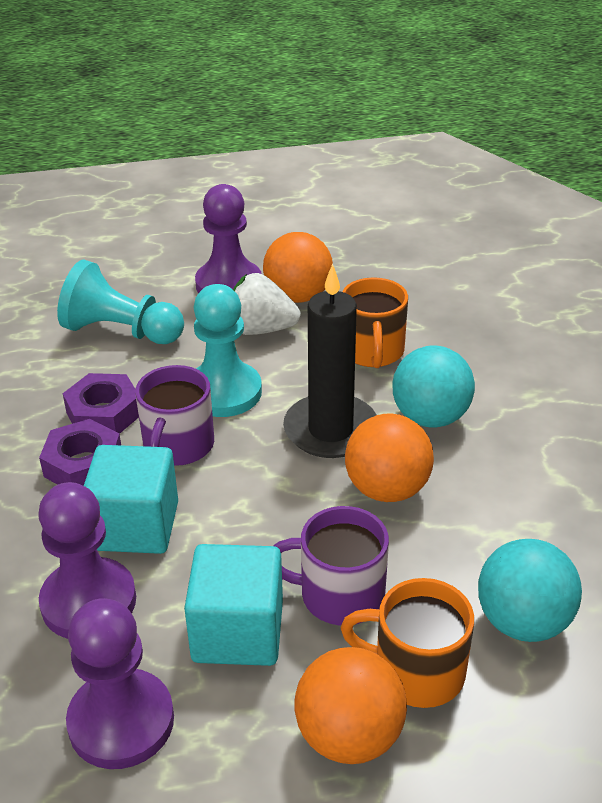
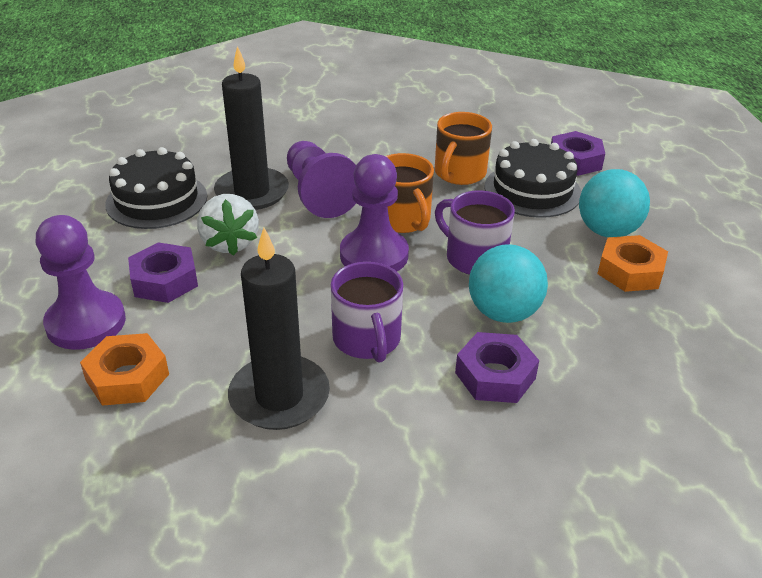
black cake: 0 -> 2
black candle: 1 -> 2
orange ball: 3 -> 0
orange nut: 0 -> 2
purple nut: 2 -> 3
turquoise cube: 2 -> 0
turquoise pawn: 2 -> 0

